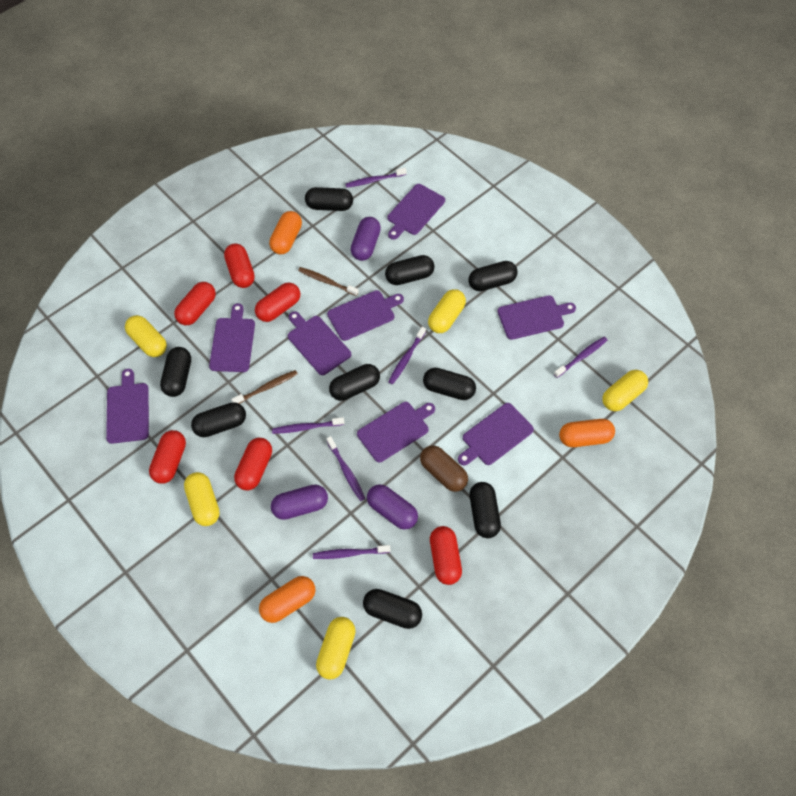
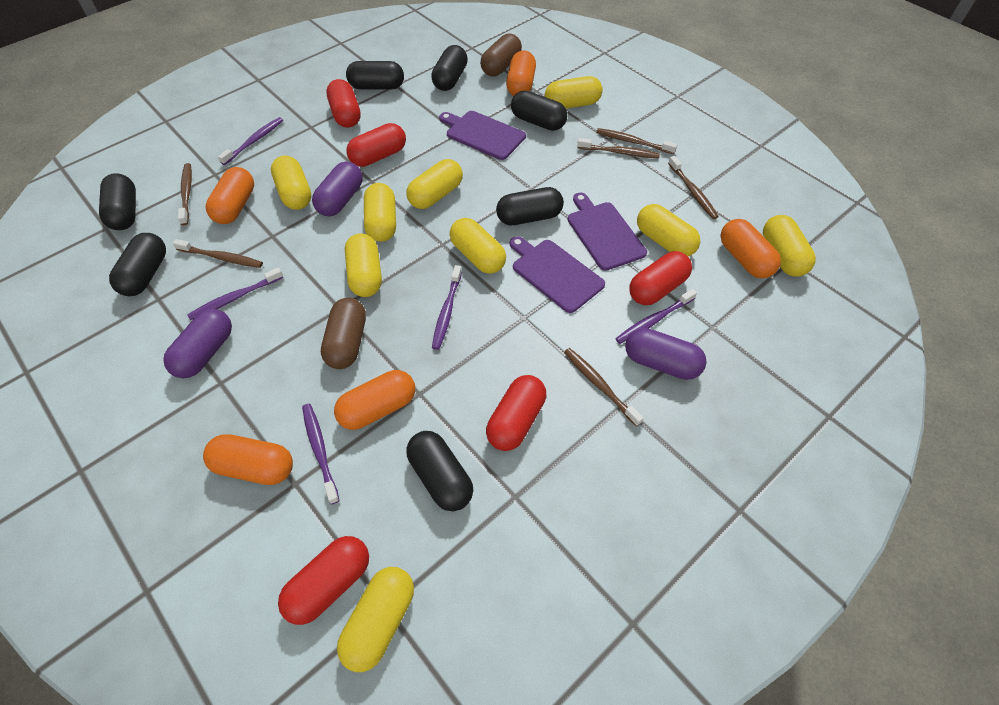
black capsule: 9 -> 7
brown capsule: 1 -> 2
brown toothbrush: 2 -> 6
orange capsule: 3 -> 5
purple cutting board: 8 -> 3
purple toothbrush: 6 -> 5
red capsule: 6 -> 5
yellow capsule: 5 -> 9

